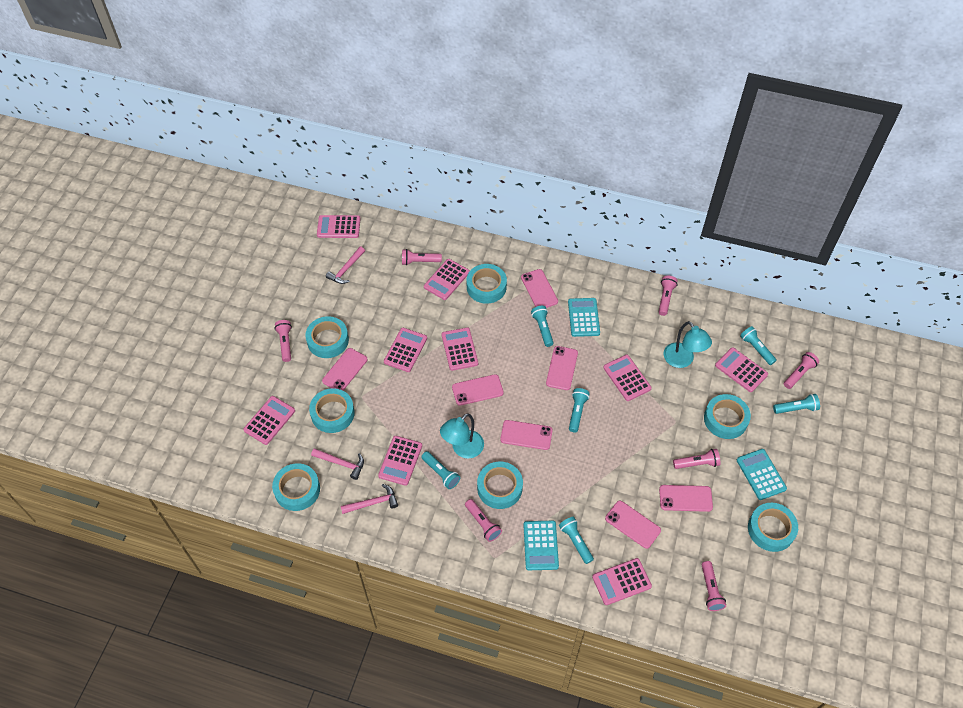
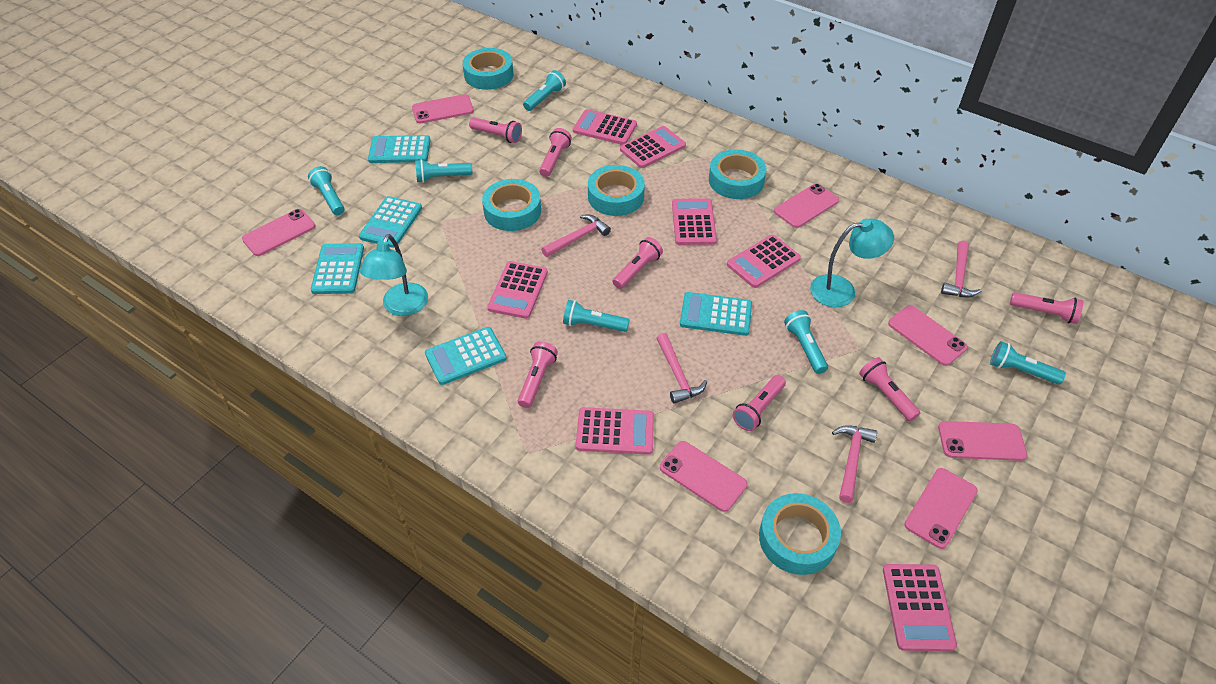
pink calculator: 9 -> 7
pink hammer: 3 -> 4
turquoise calculator: 3 -> 5
turquoise tape: 7 -> 5

